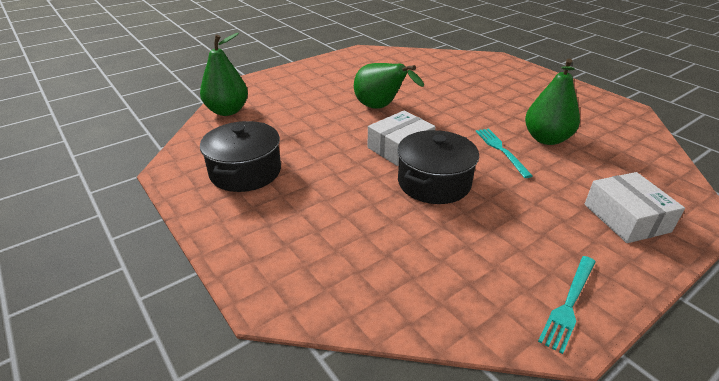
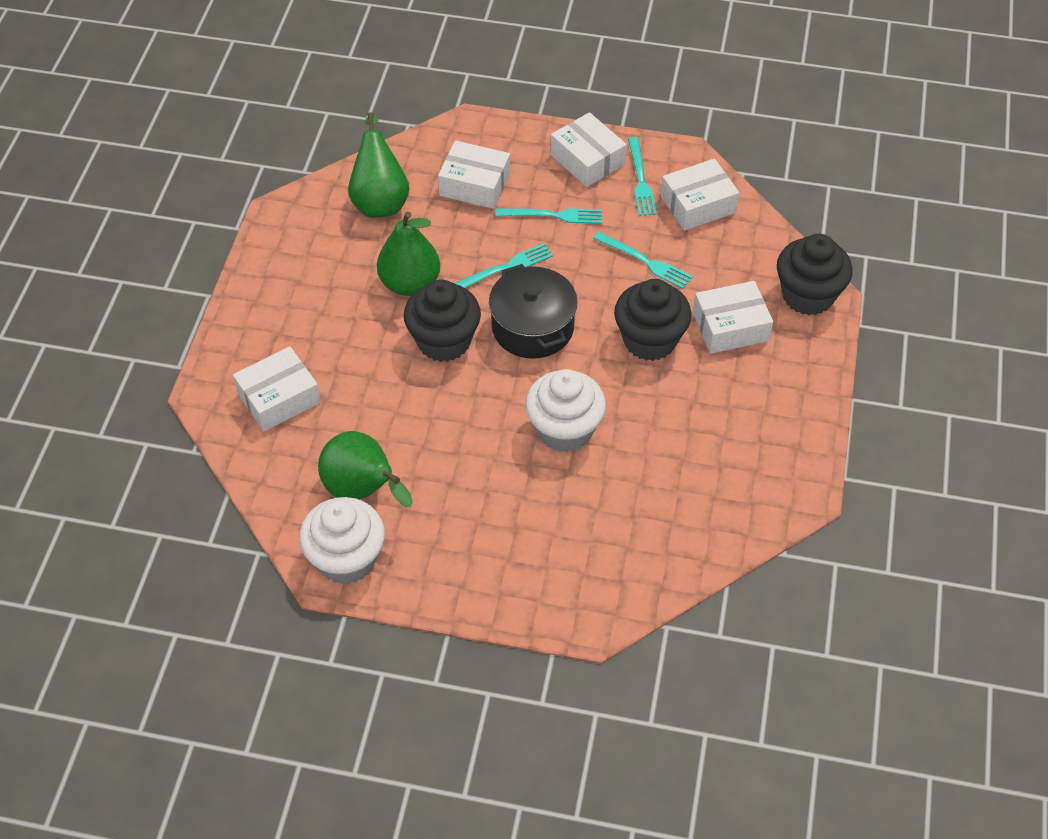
black cupcake: 0 -> 3
black pot: 2 -> 1
turquoise fork: 2 -> 4
white box: 2 -> 5
white cupcake: 0 -> 2

